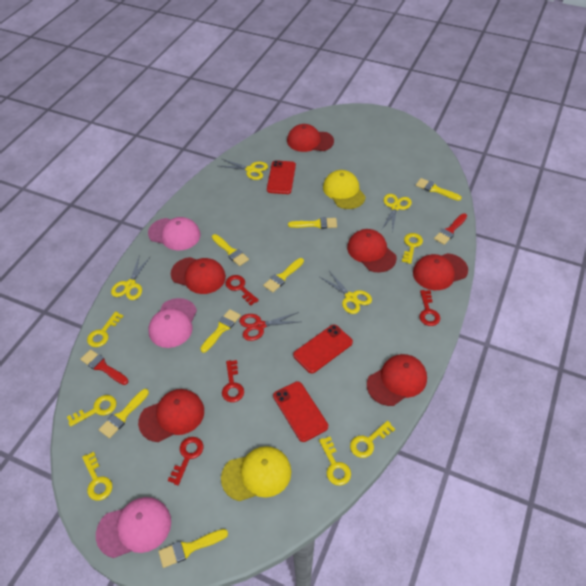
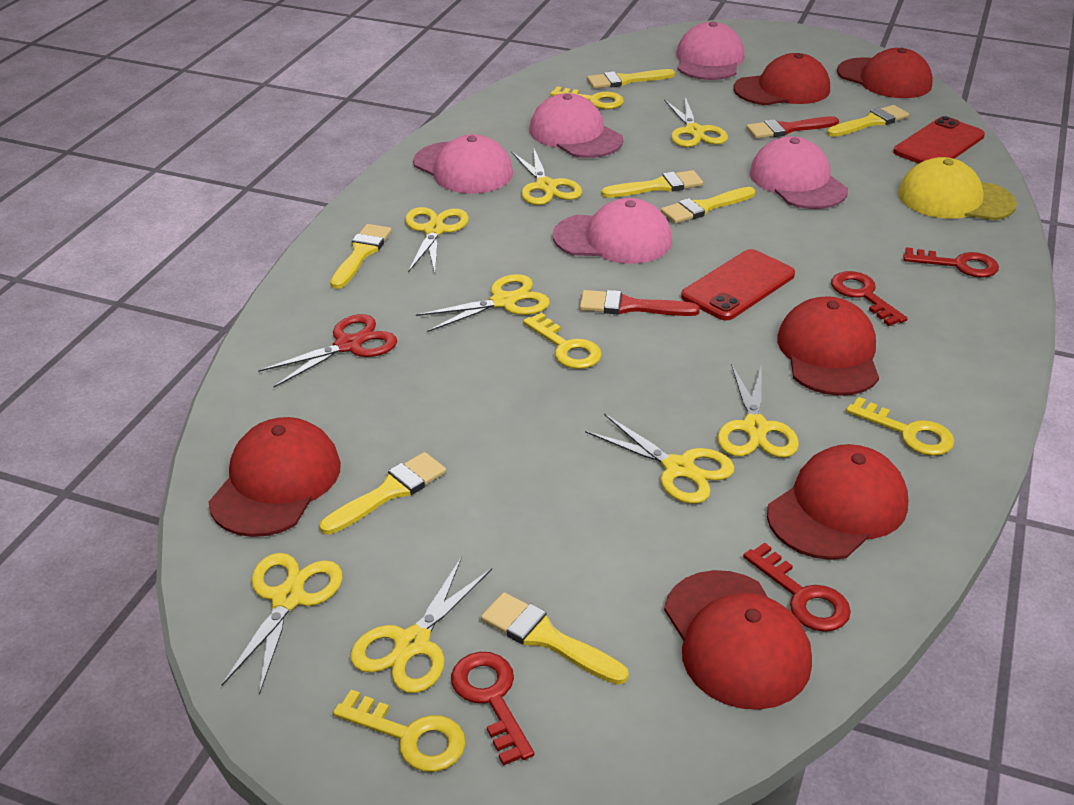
pink cap: 3 -> 5
red phone: 3 -> 2
yellow cap: 2 -> 1
yellow key: 6 -> 4
yellow scissors: 4 -> 8

